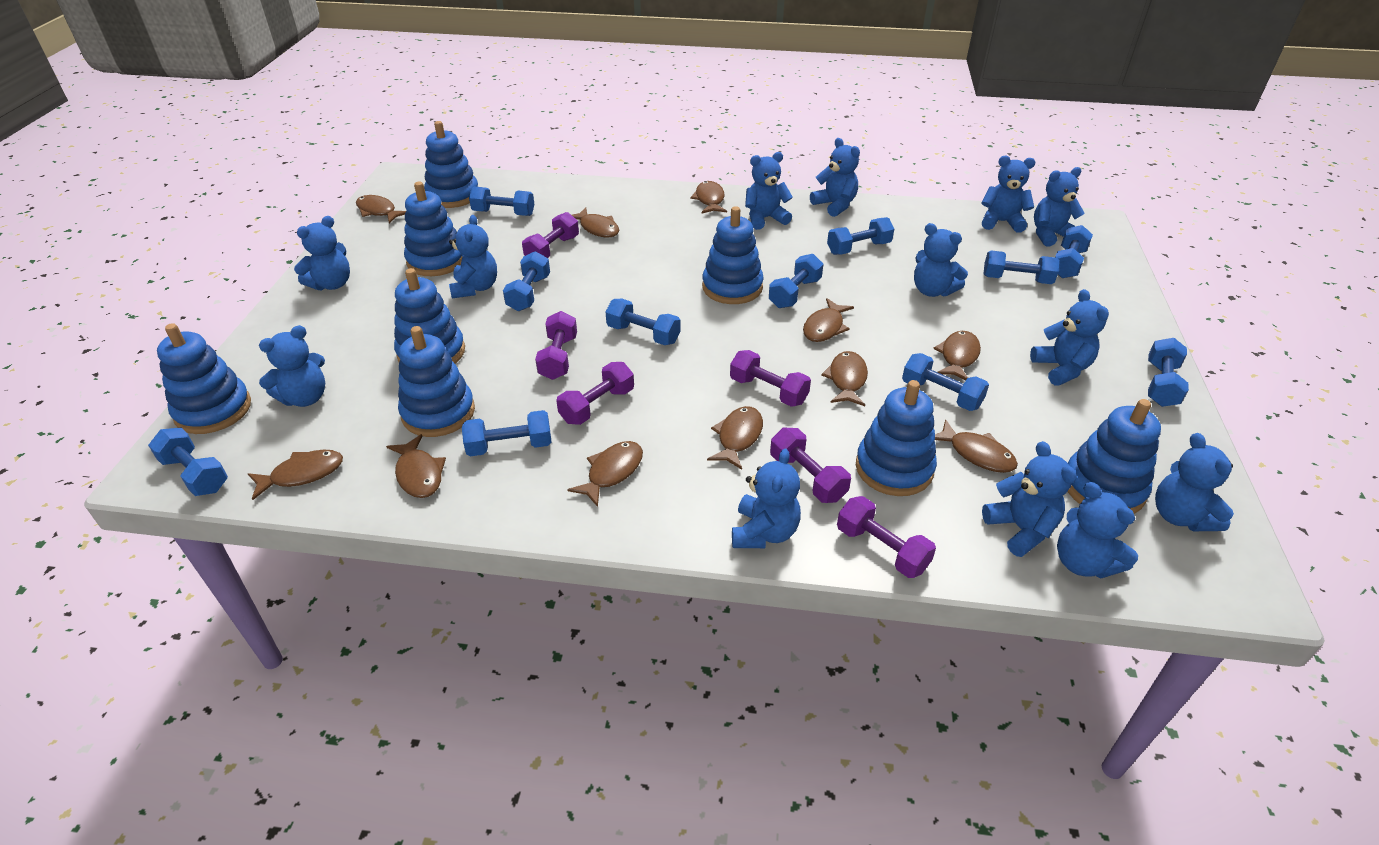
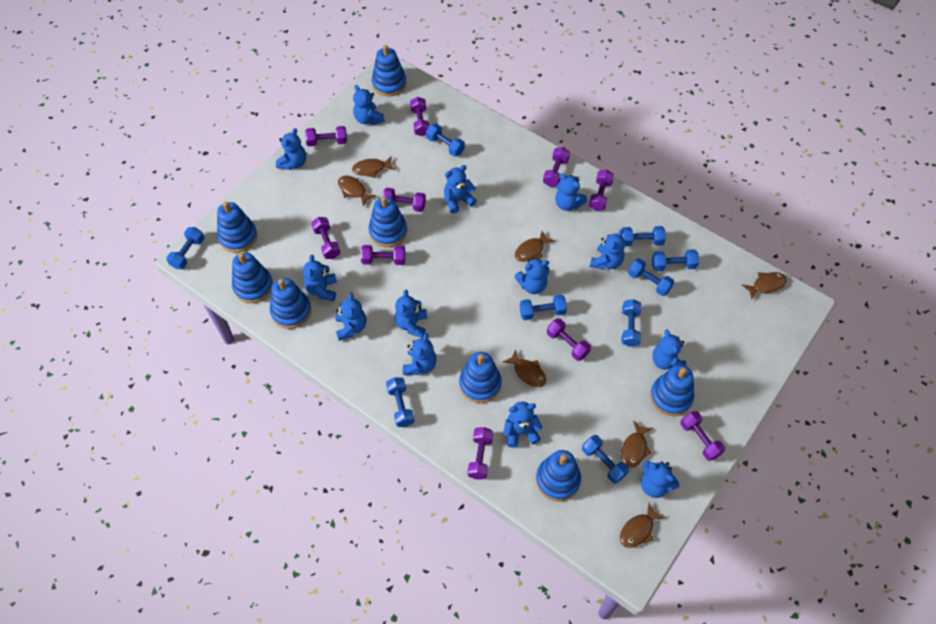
blue dumbbell: 11 -> 9
brown fish: 11 -> 7
purple dumbbell: 6 -> 10

